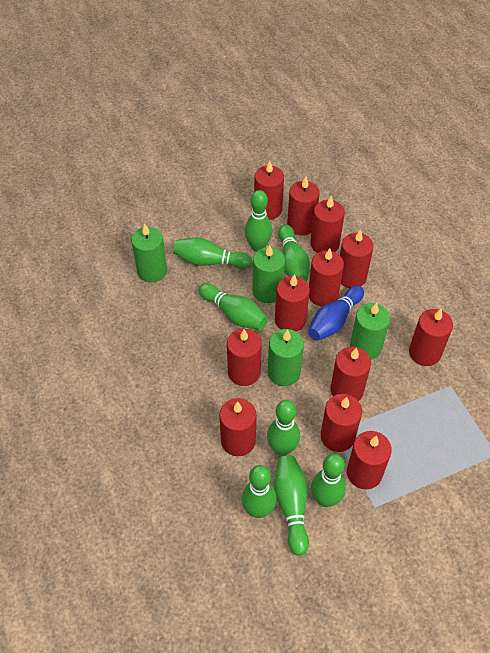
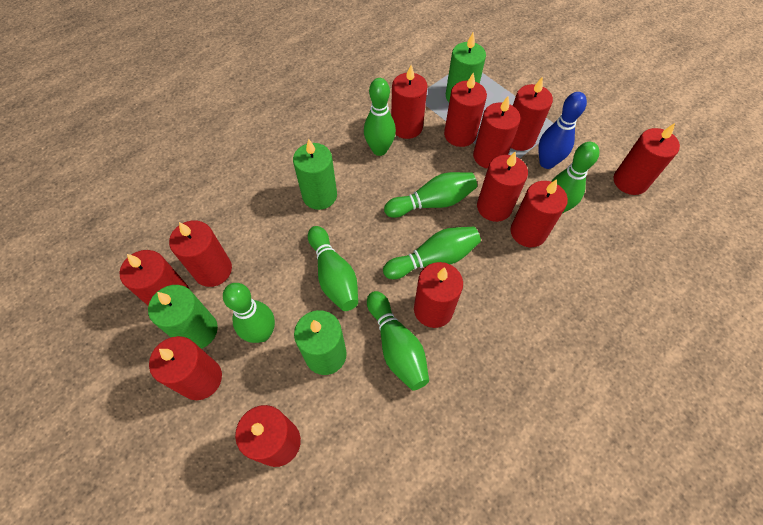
green bowling pin: 8 -> 7

